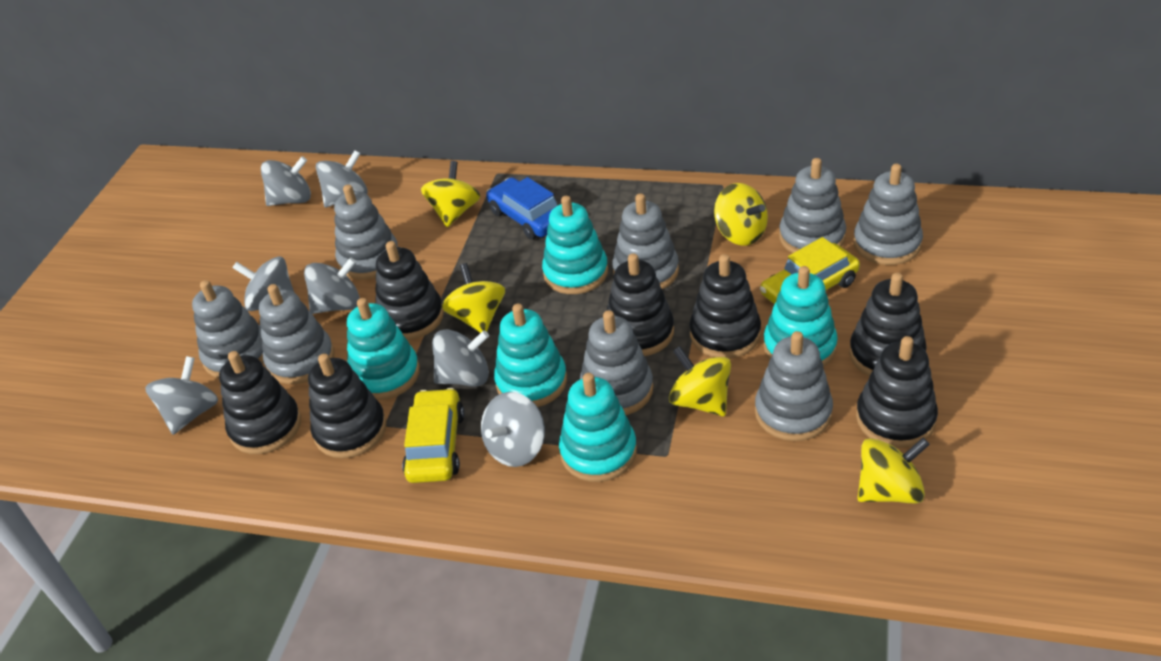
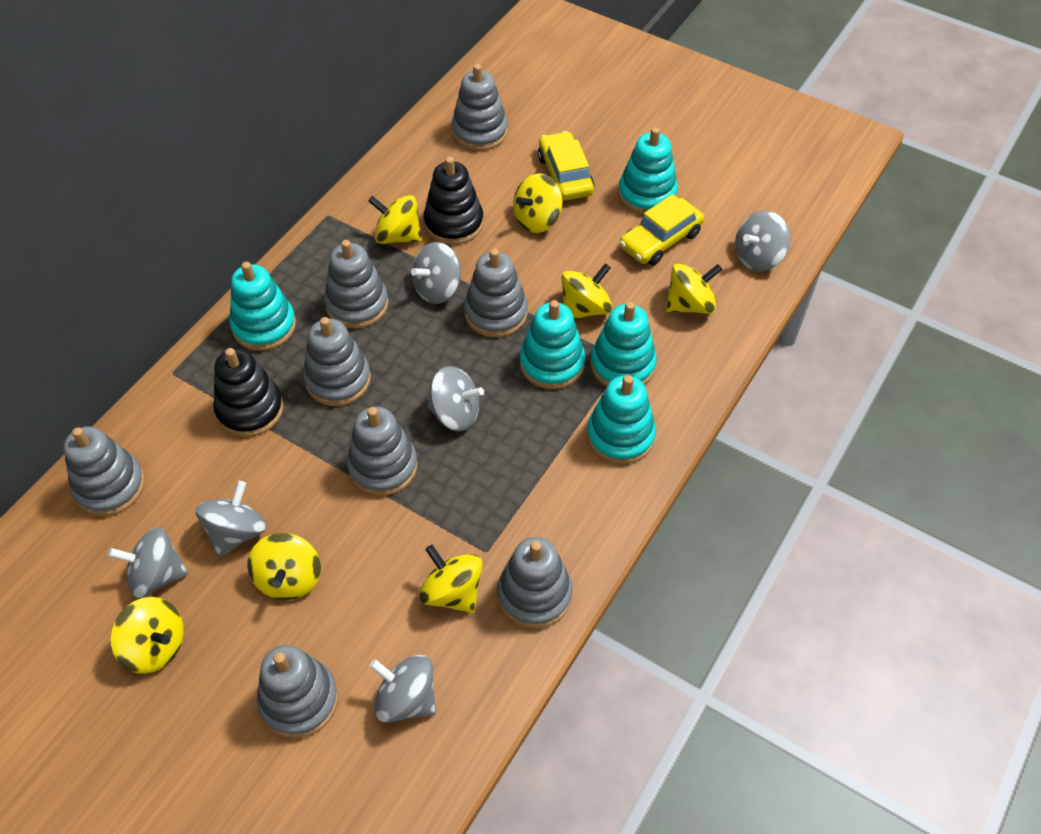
black stacking toy: 7 -> 2
blue car: 1 -> 0
grey spinning top: 7 -> 6
yellow spinning top: 5 -> 7

